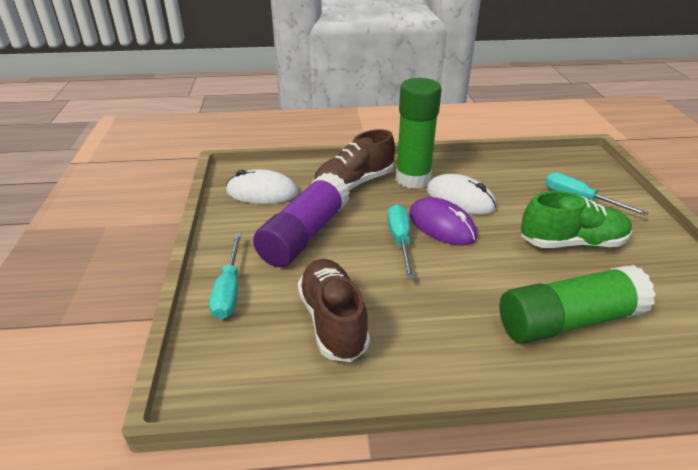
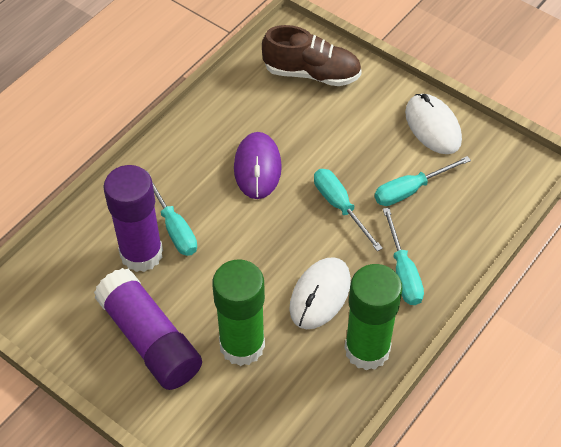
brown shoe: 2 -> 1
green shoe: 1 -> 0
purple glue stick: 1 -> 2
turquoise screwdriver: 3 -> 4

